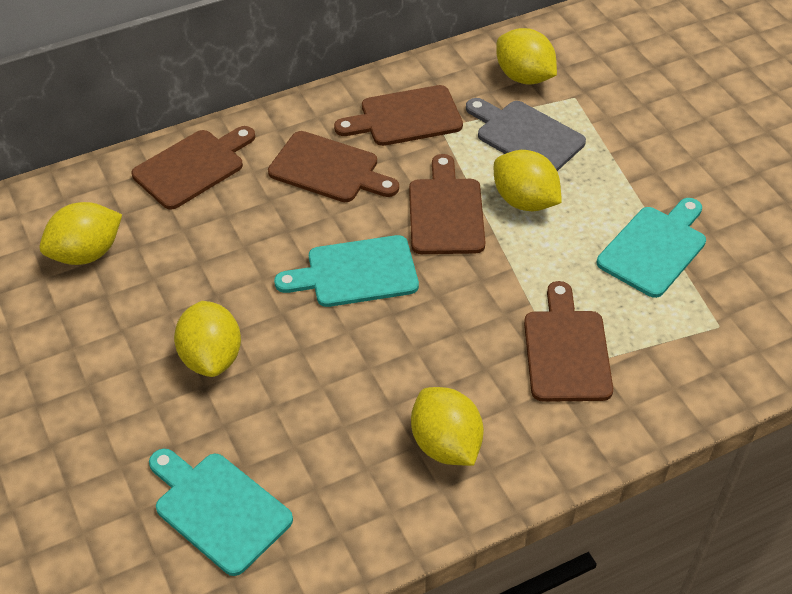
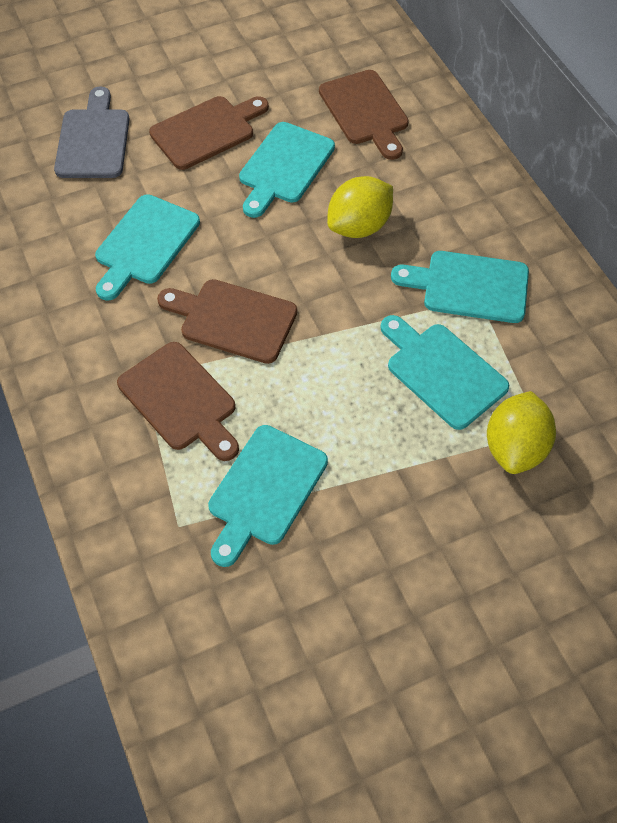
brown cutting board: 5 -> 4
turquoise cutting board: 3 -> 5
yellow lemon: 5 -> 2

